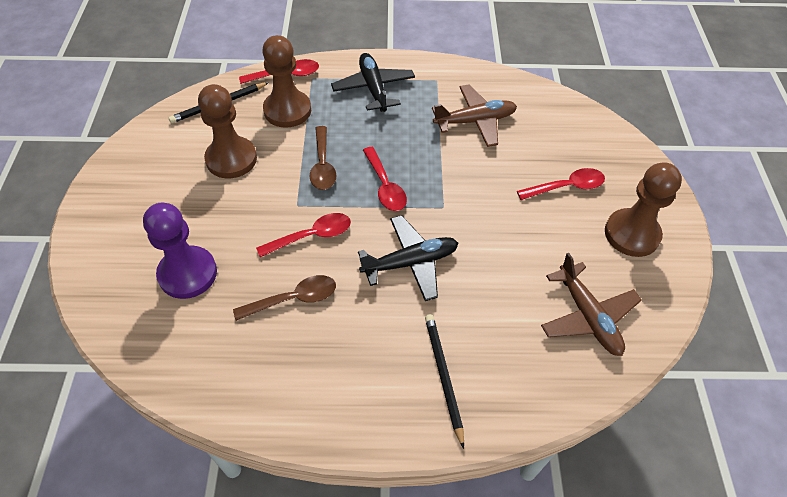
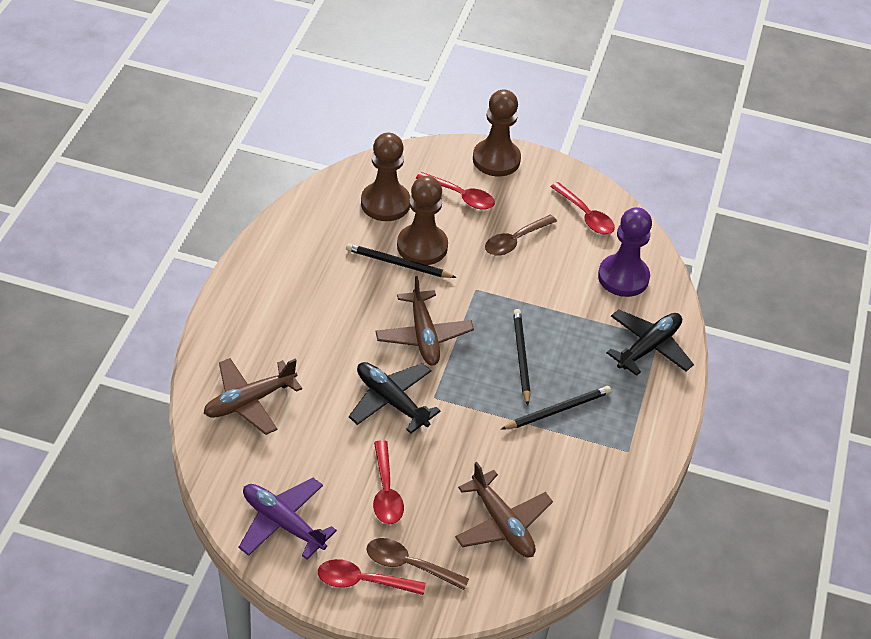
black pencil: 2 -> 3
brown plane: 2 -> 3
purple plane: 0 -> 1

